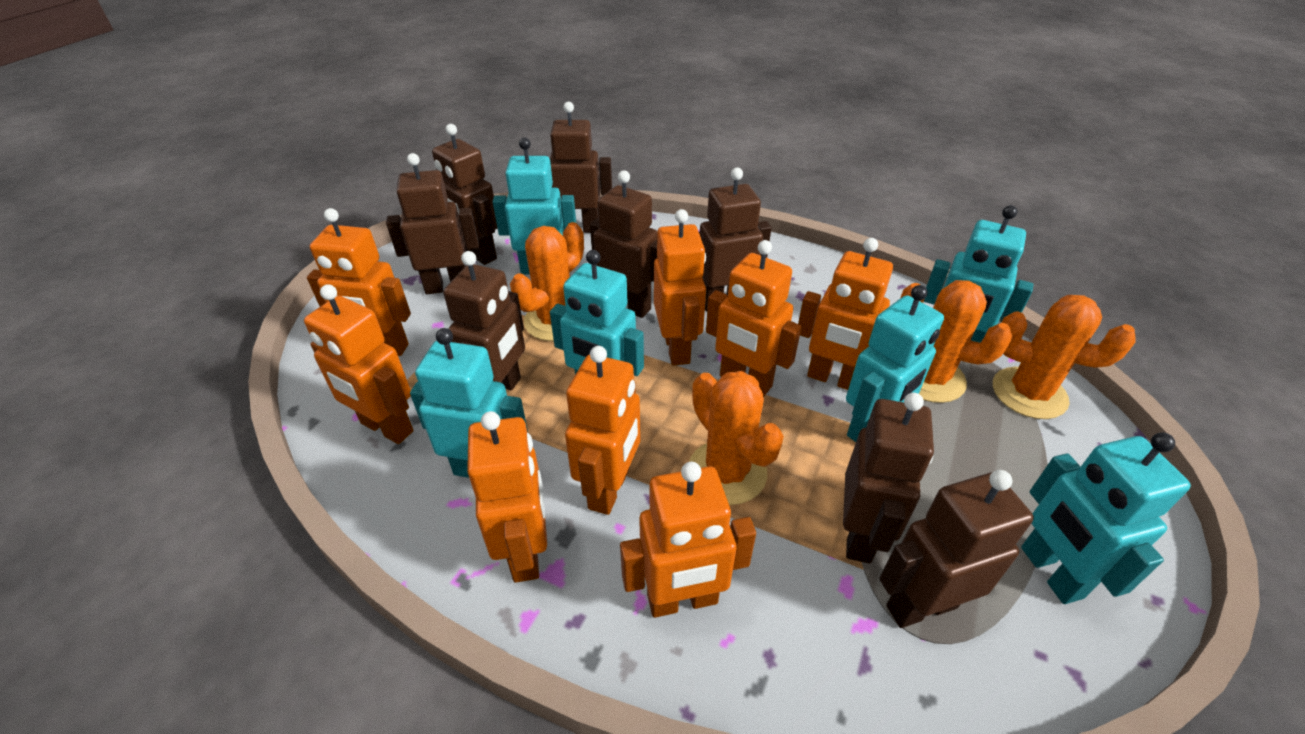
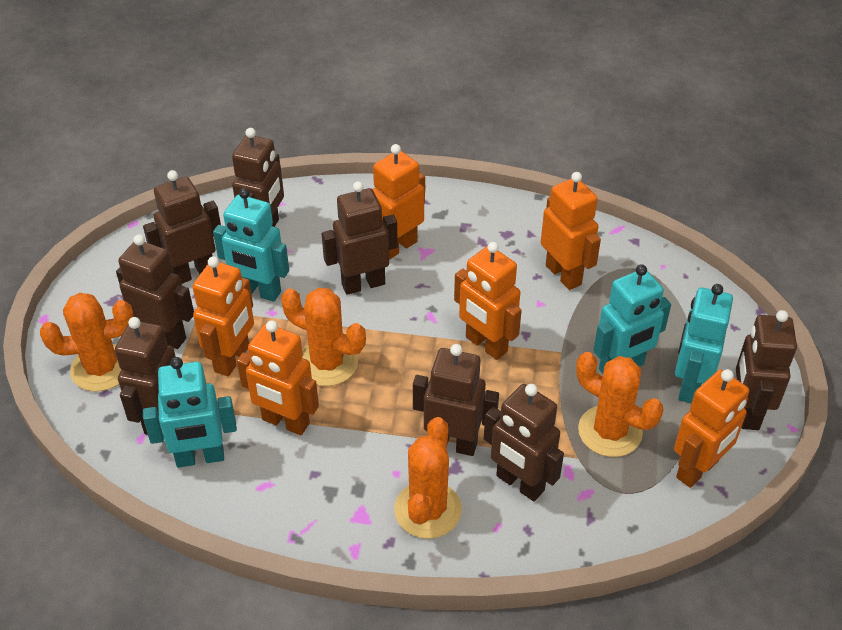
orange robot: 8 -> 6
turquoise robot: 6 -> 4

